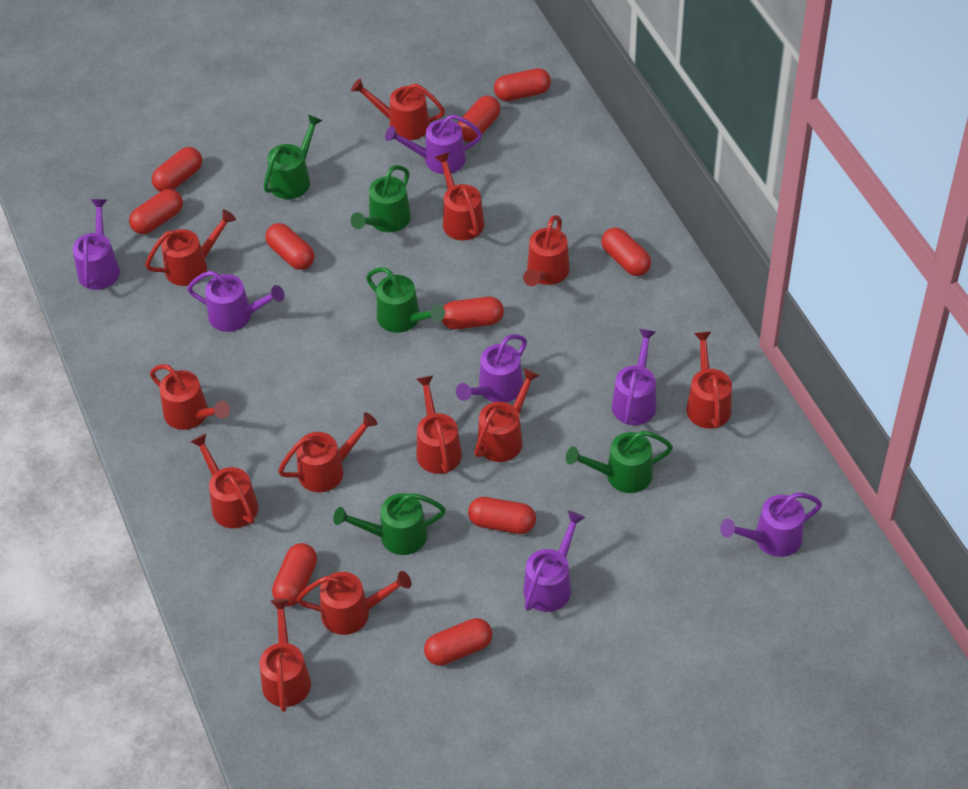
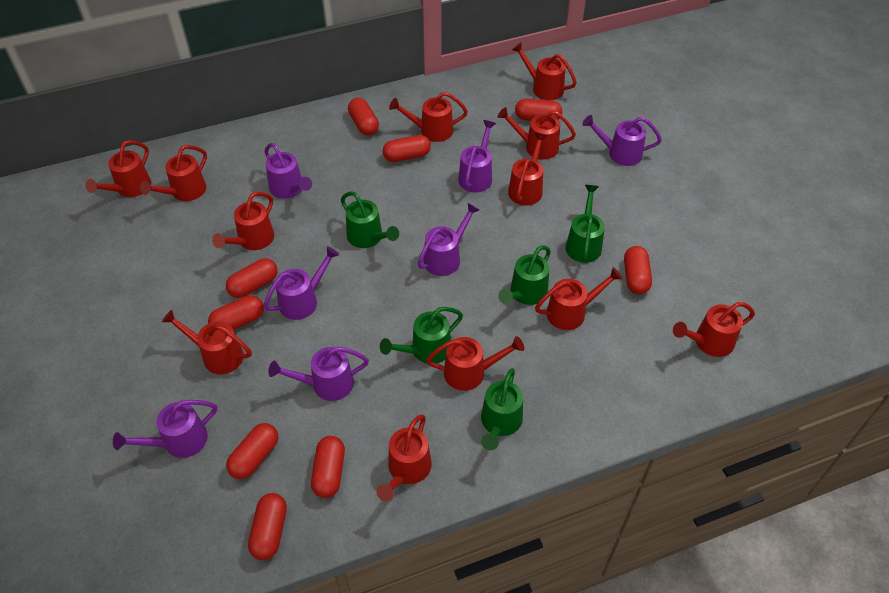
red capsule: 10 -> 9

